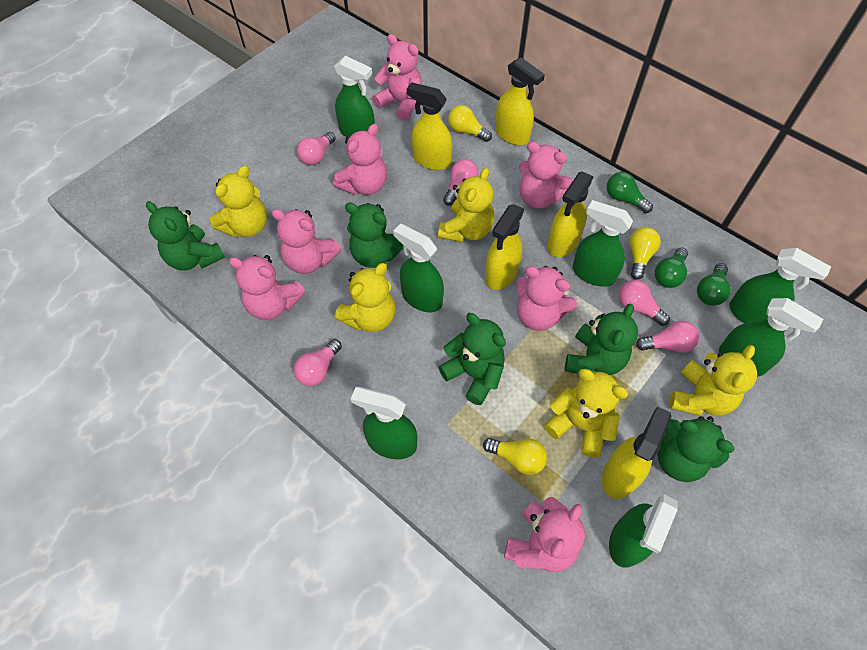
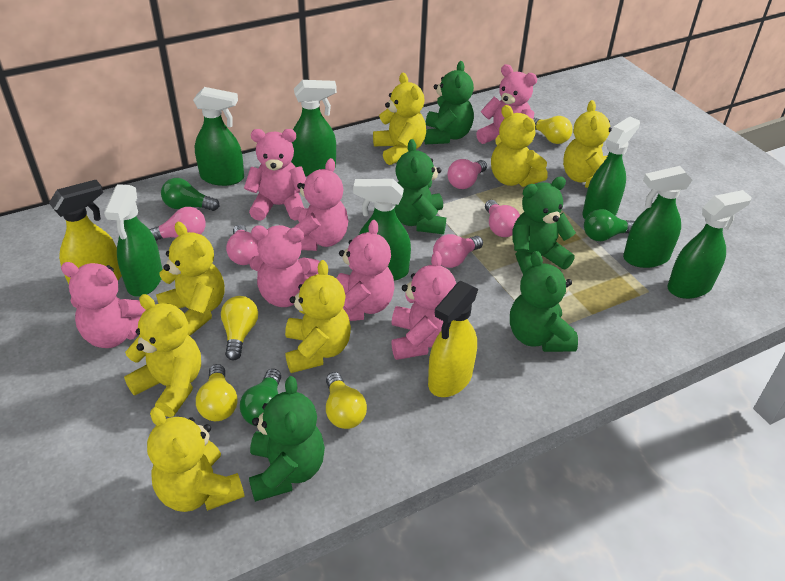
yellow light bulb: 3 -> 4
yellow spray bottle: 5 -> 2
yellow teddy bear: 5 -> 7

